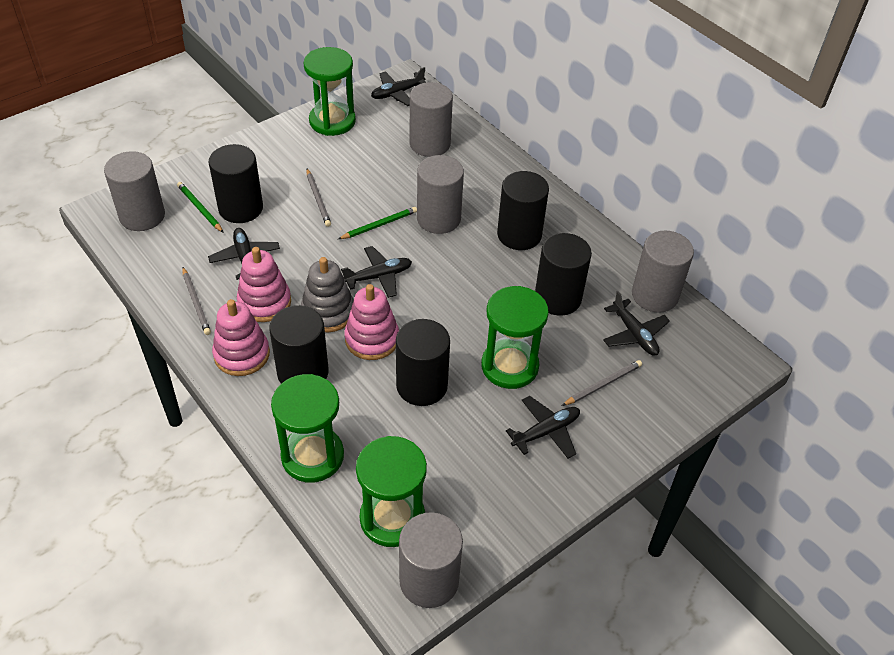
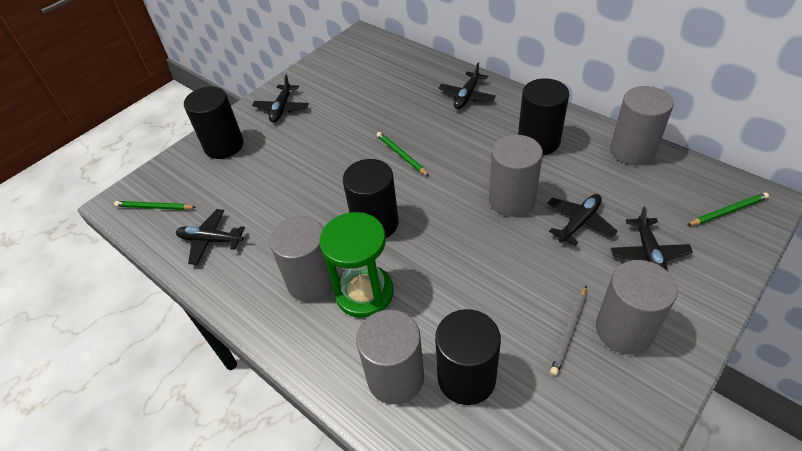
black cylinder: 5 -> 4
green hourglass: 4 -> 1
green pencil: 2 -> 3
grey pencil: 3 -> 1
grey stacking toy: 1 -> 0
pink stacking toy: 3 -> 0

